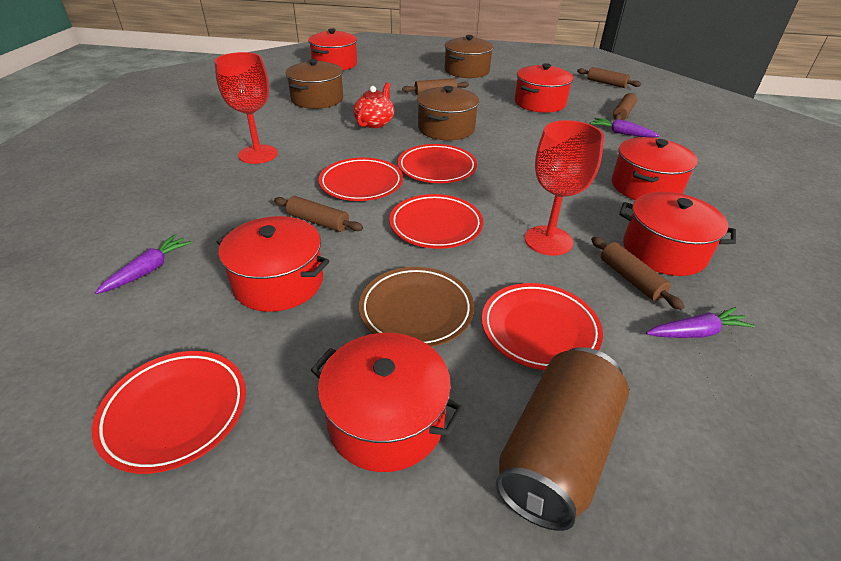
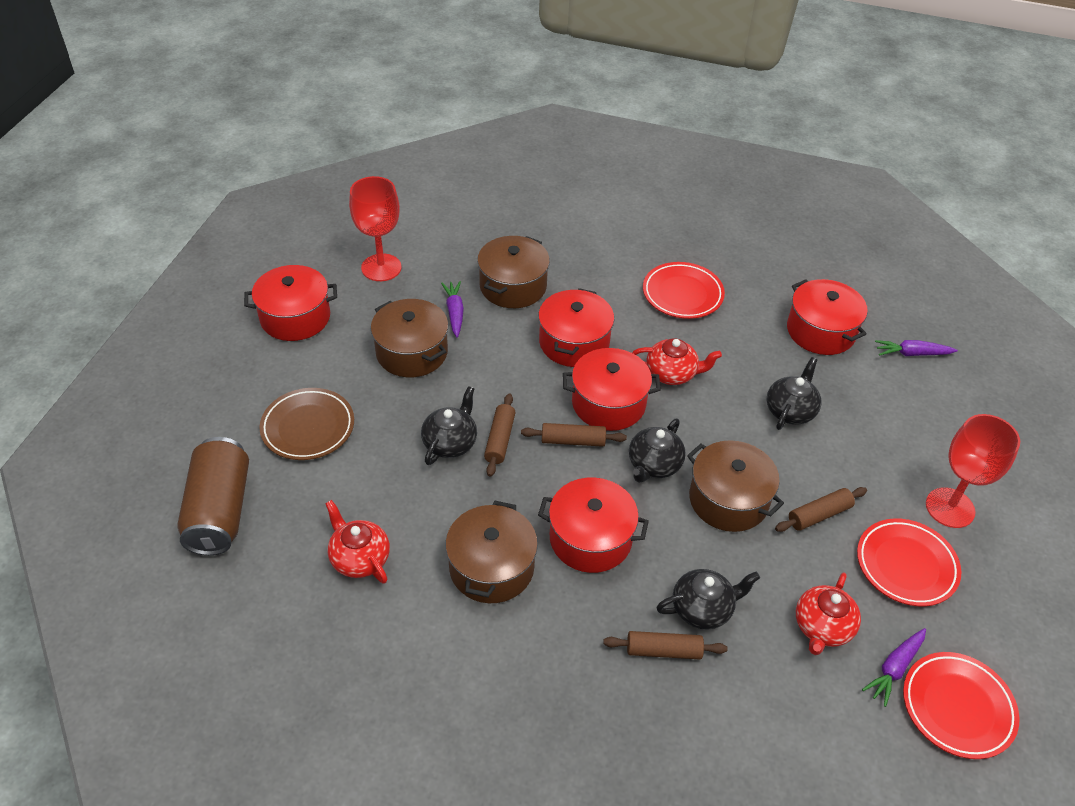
black teapot: 0 -> 4
brown pot: 3 -> 4
brown rolling pin: 5 -> 4
red plate: 5 -> 3
red pot: 6 -> 5
red teapot: 1 -> 3

